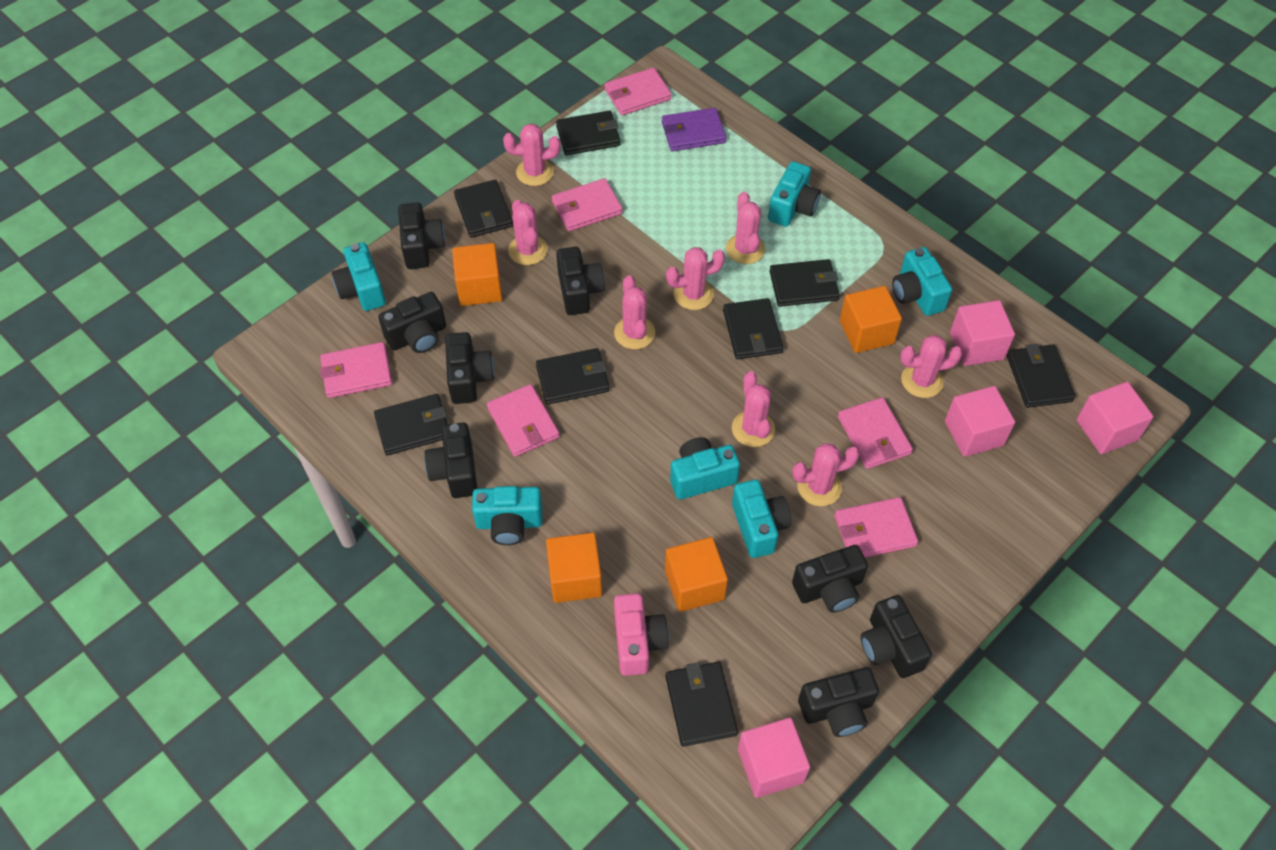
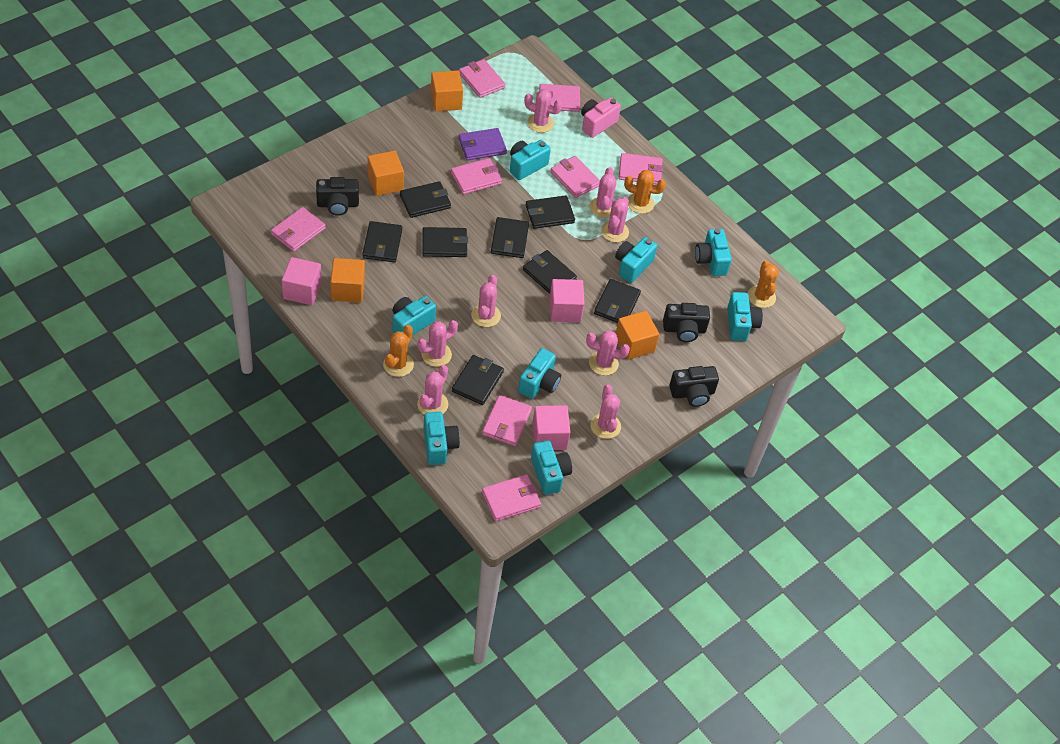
black camera: 8 -> 3
orange cactus: 0 -> 3
pink cube: 4 -> 3
pink wallet: 6 -> 8
turquoise camera: 6 -> 8

